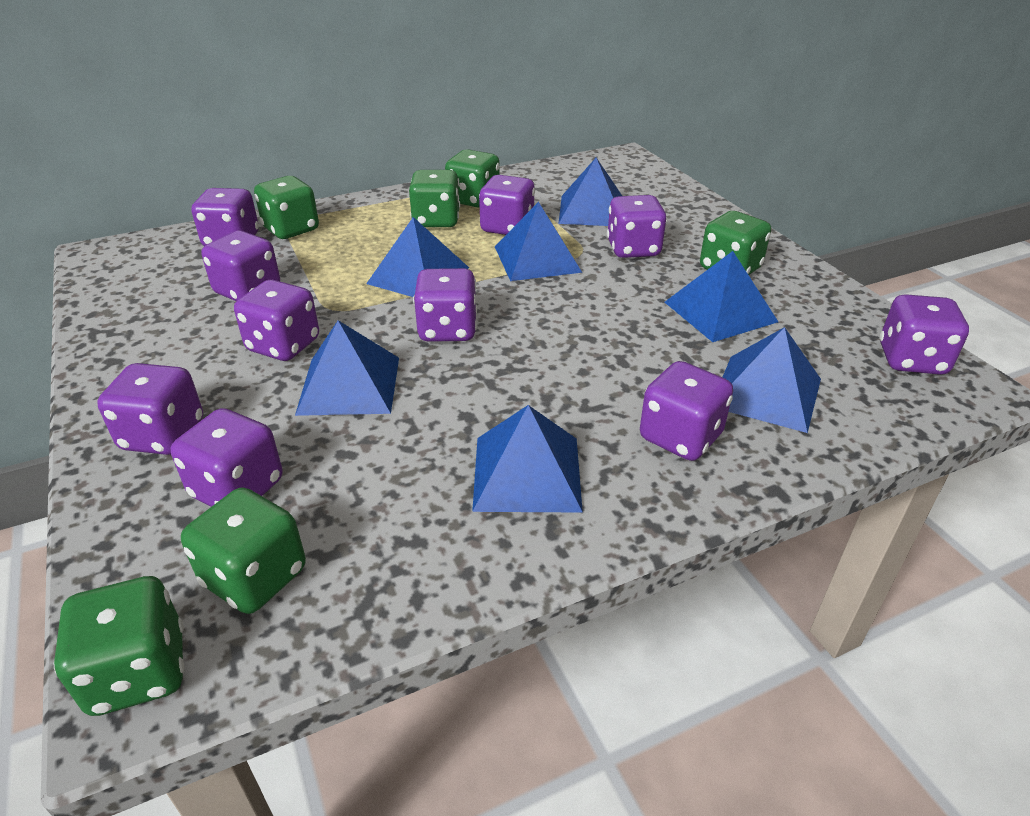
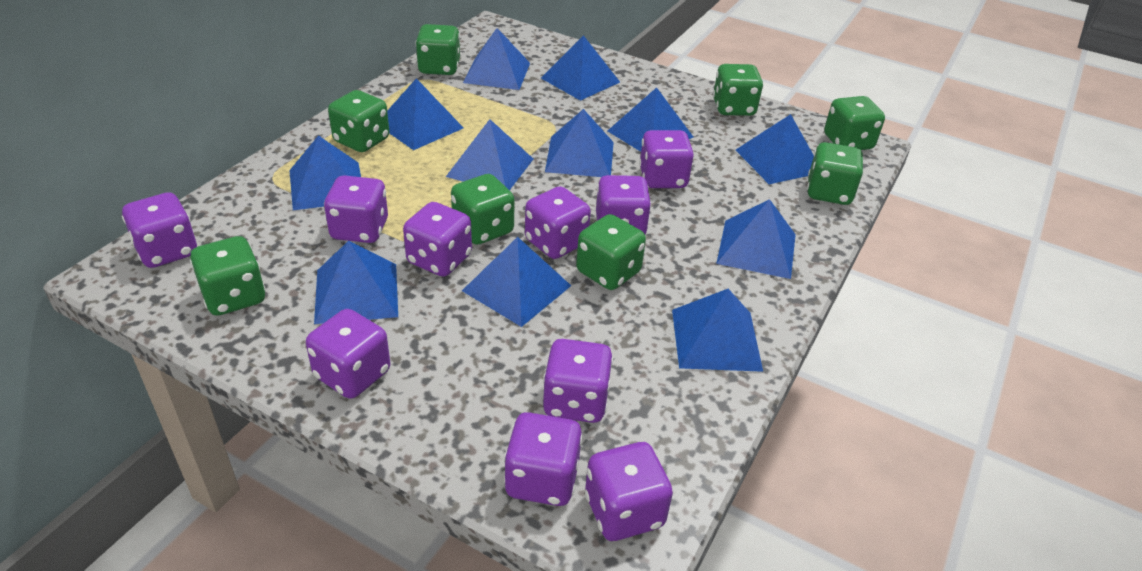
blue pyramid: 7 -> 12
green dice: 6 -> 8

